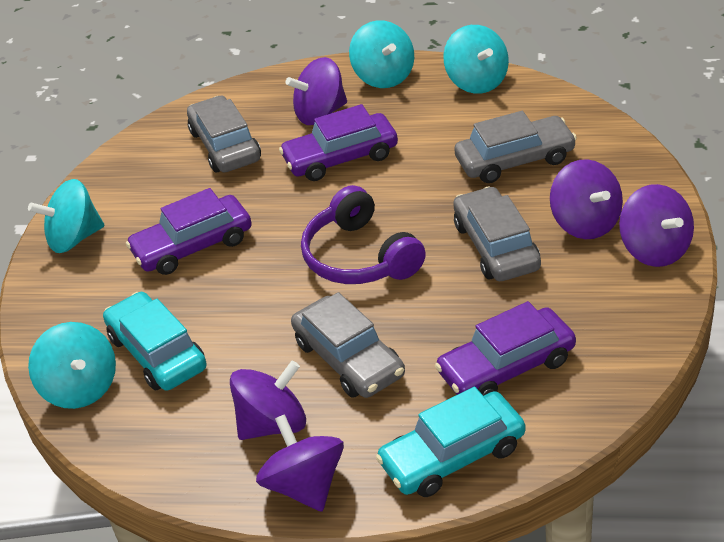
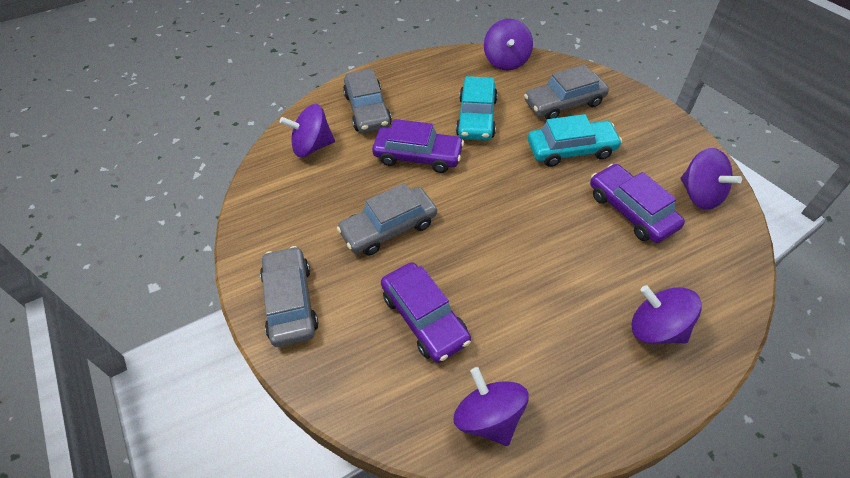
purple headphones: 1 -> 0
turquoise spinning top: 4 -> 0

